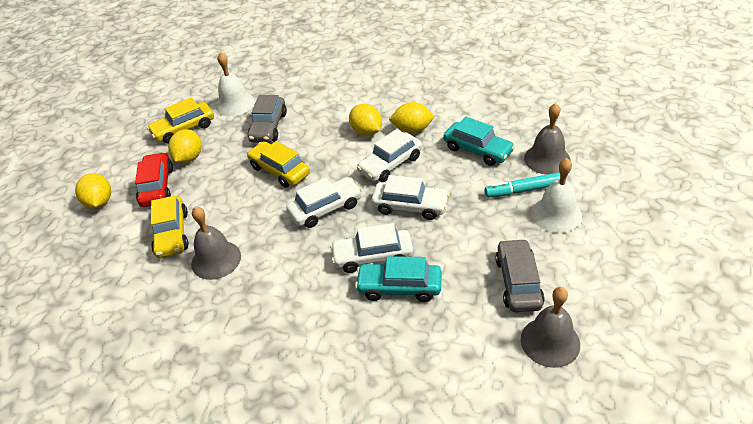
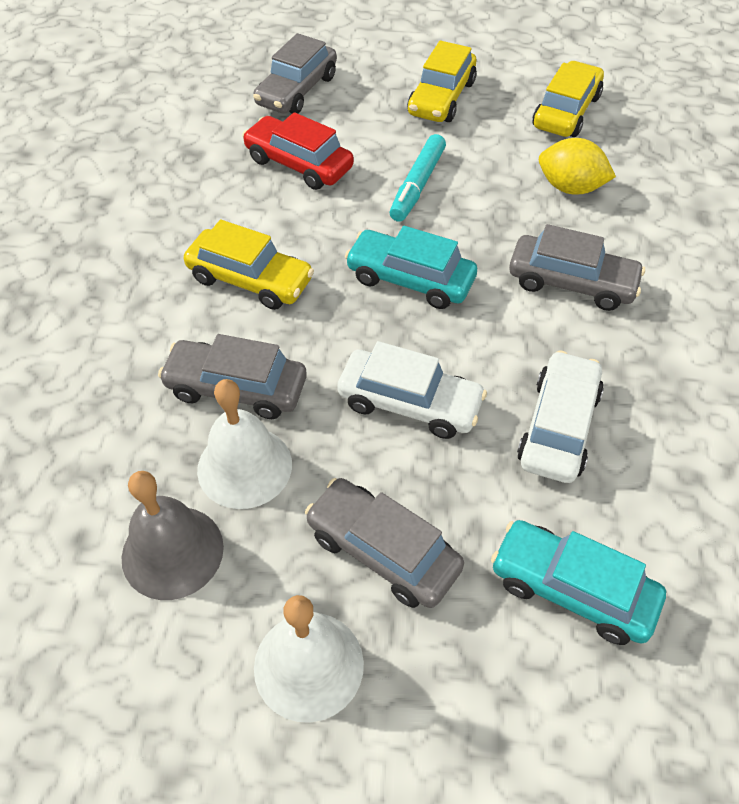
grey bell: 3 -> 1
grey car: 2 -> 4
white car: 4 -> 2
yellow lemon: 4 -> 1

